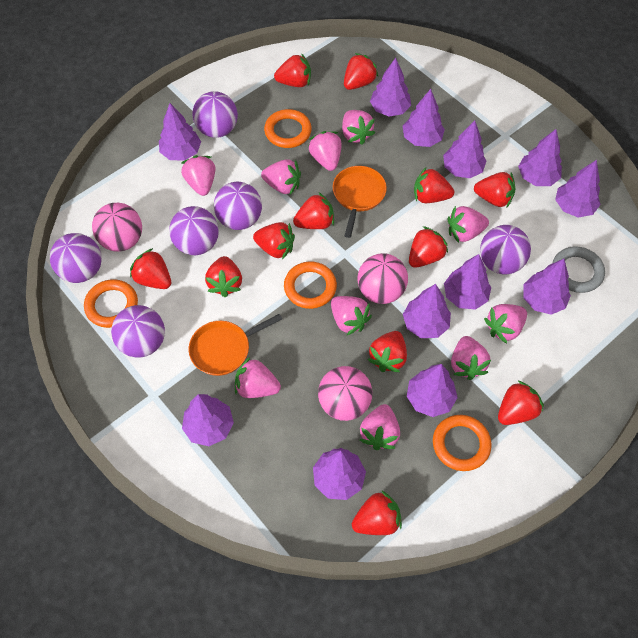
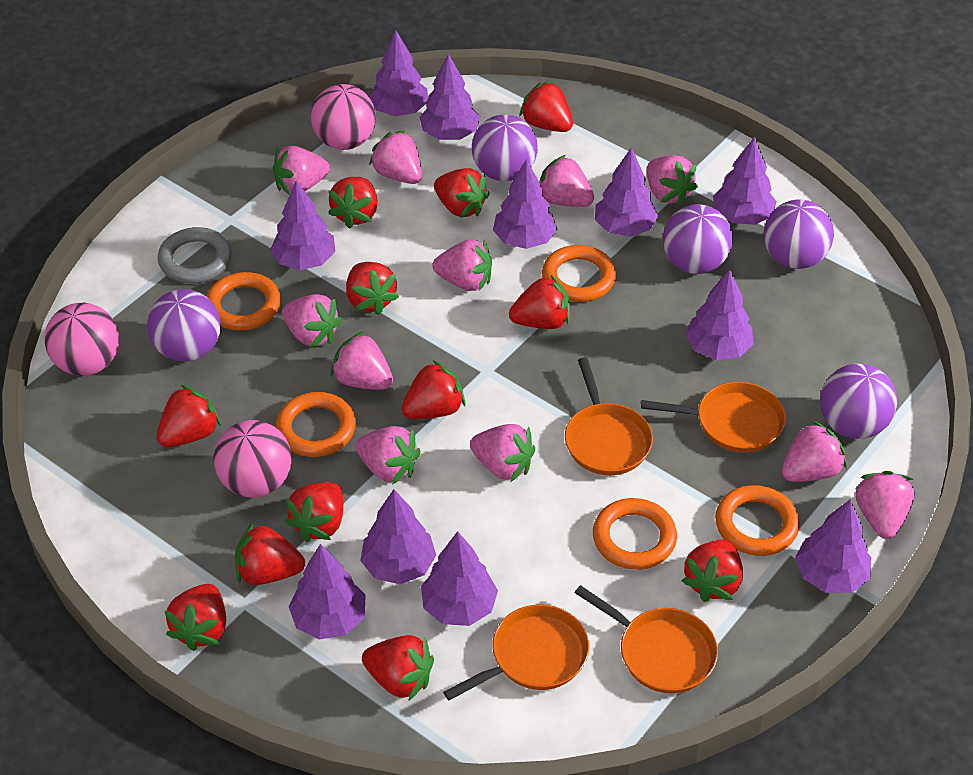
orange pan: 2 -> 4
orange ring: 4 -> 5
pink strawberry: 10 -> 11
purple ball: 6 -> 5
purple tree: 12 -> 11

